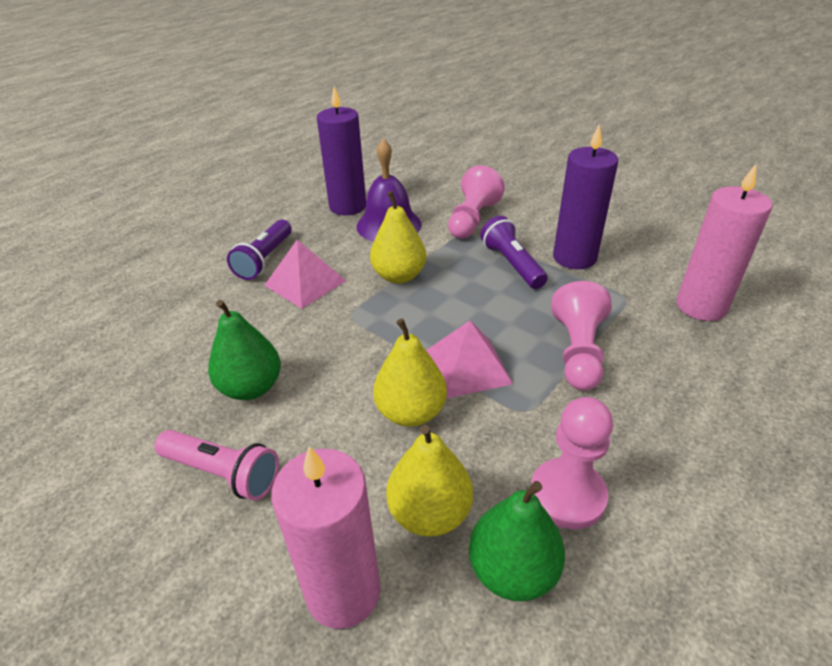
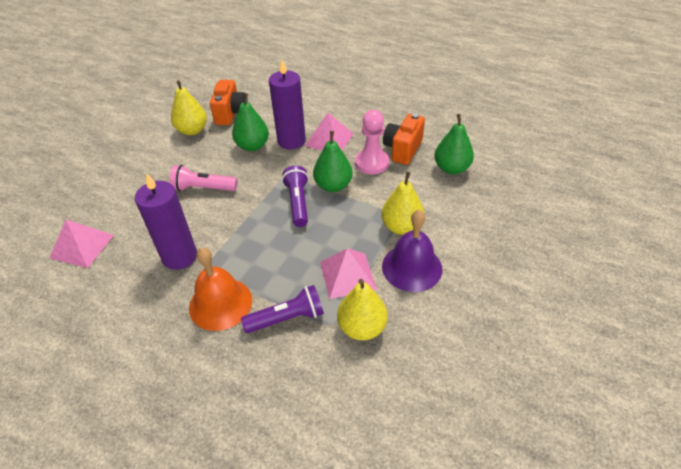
green pear: 2 -> 3
orange bell: 0 -> 1
orange camera: 0 -> 2
pink candle: 2 -> 0
pink pawn: 3 -> 1
pink pyramid: 2 -> 3

